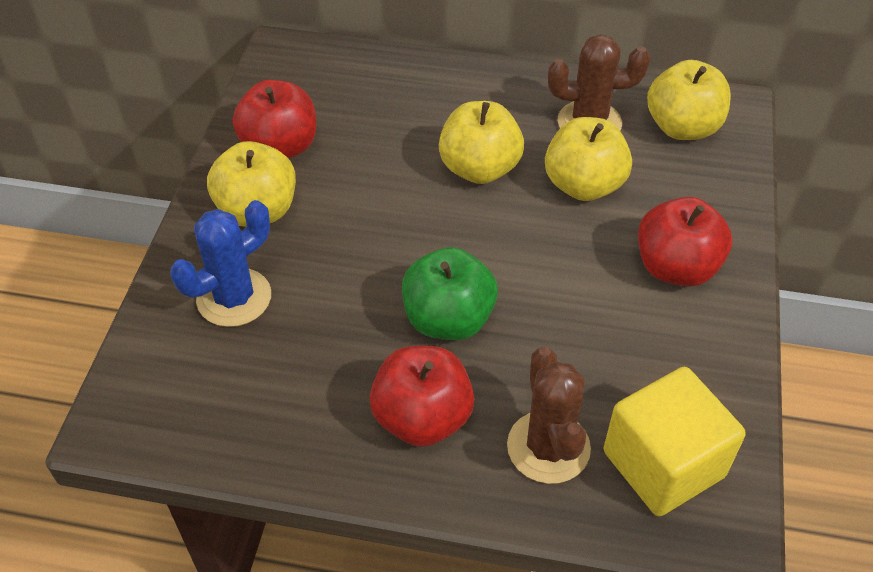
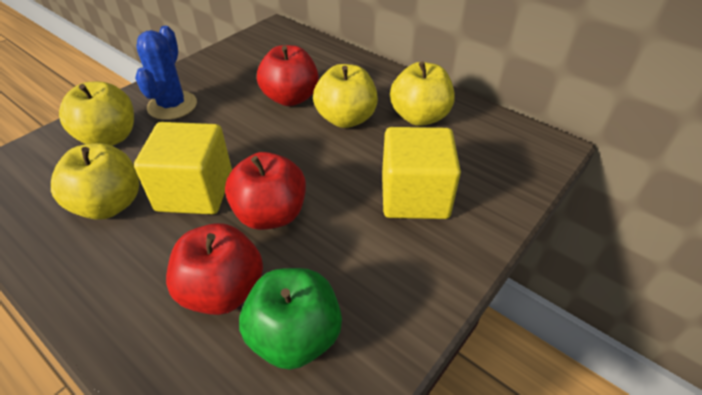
brown cactus: 2 -> 0
yellow cube: 1 -> 2

